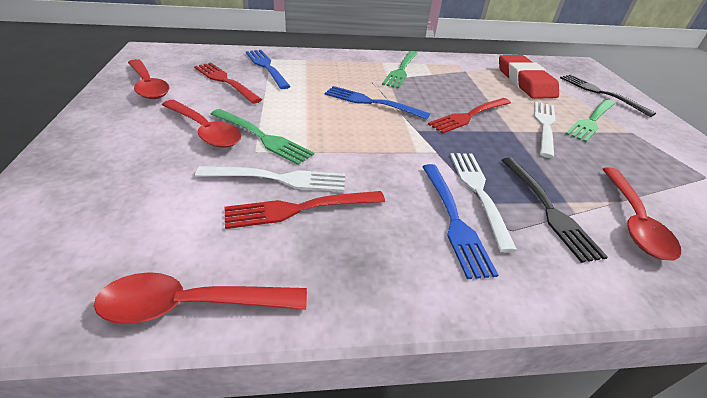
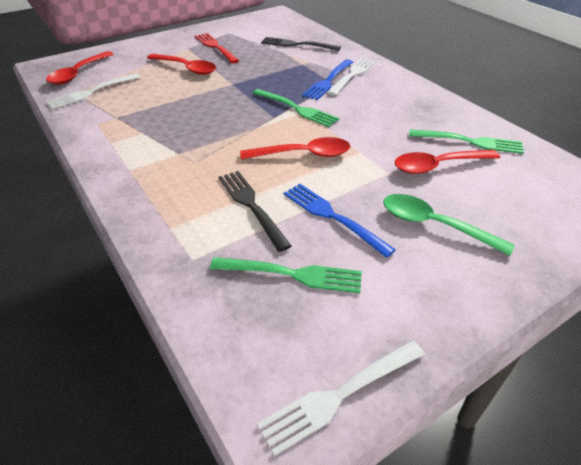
blue fork: 3 -> 2
green spoon: 0 -> 1
red eraser: 1 -> 0
red fork: 3 -> 1

